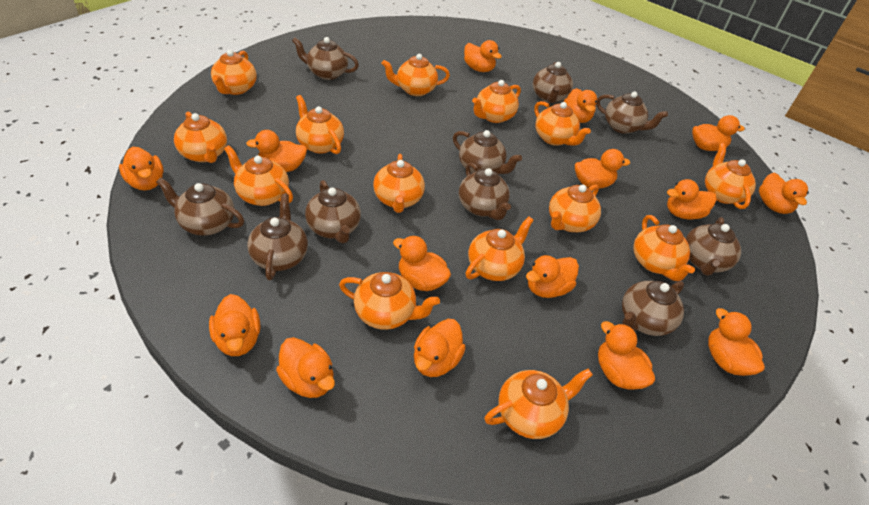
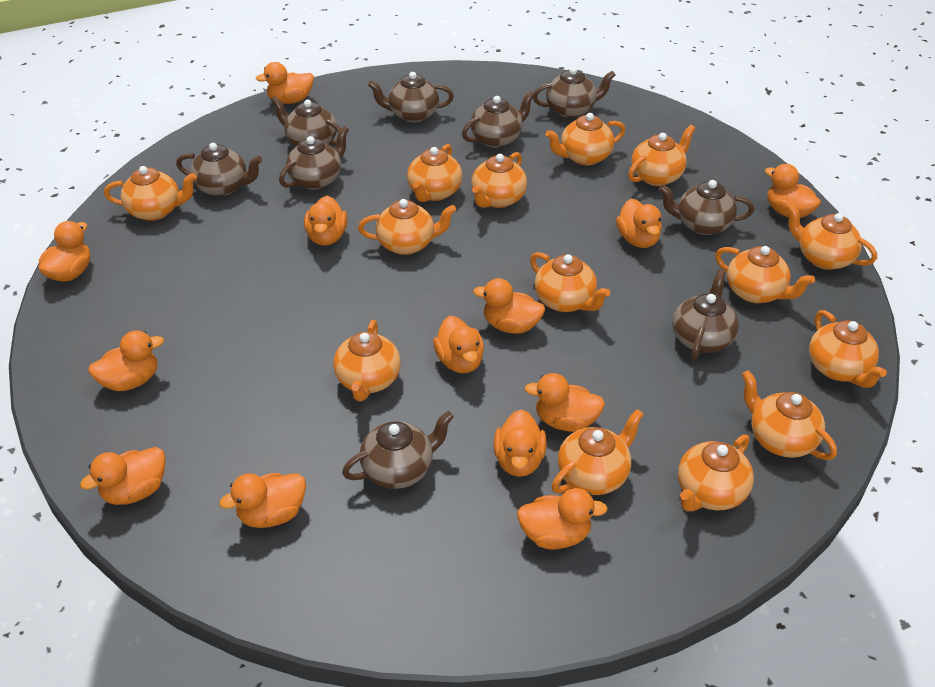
brown teapot: 10 -> 9
orange duck: 15 -> 13

